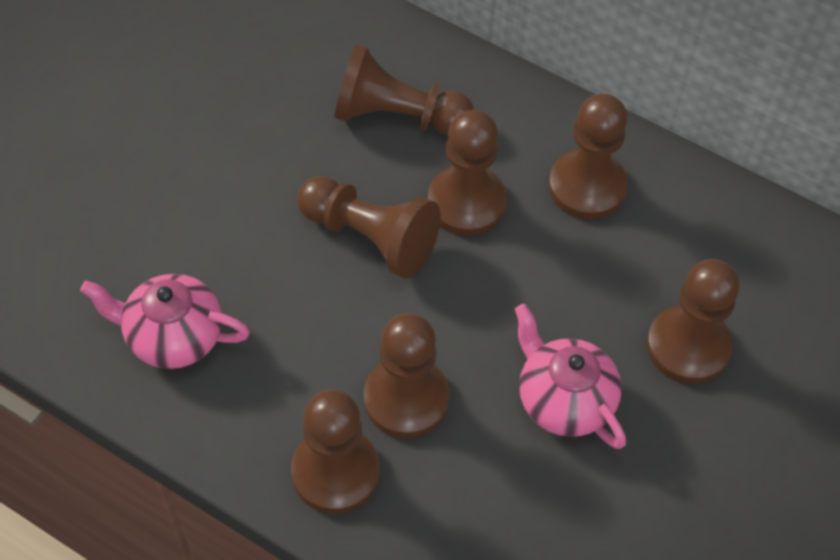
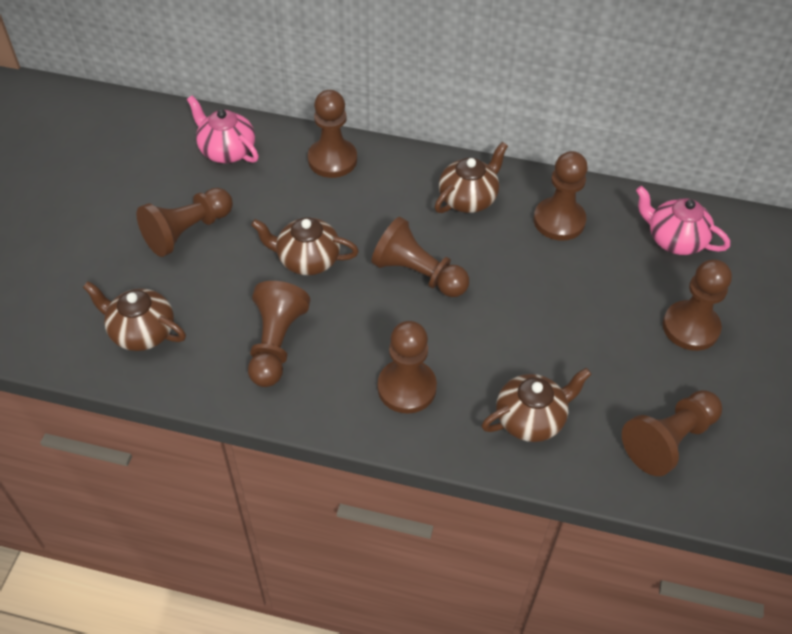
brown pawn: 7 -> 8
brown teapot: 0 -> 4

